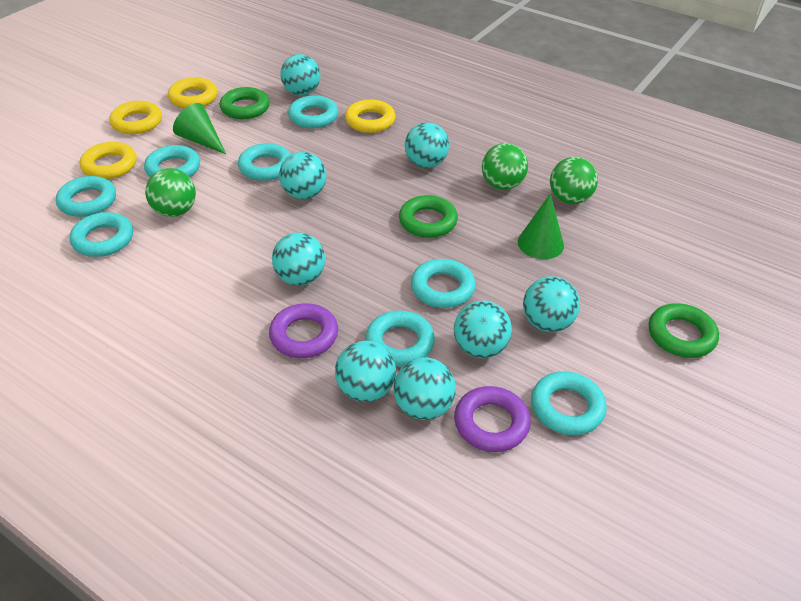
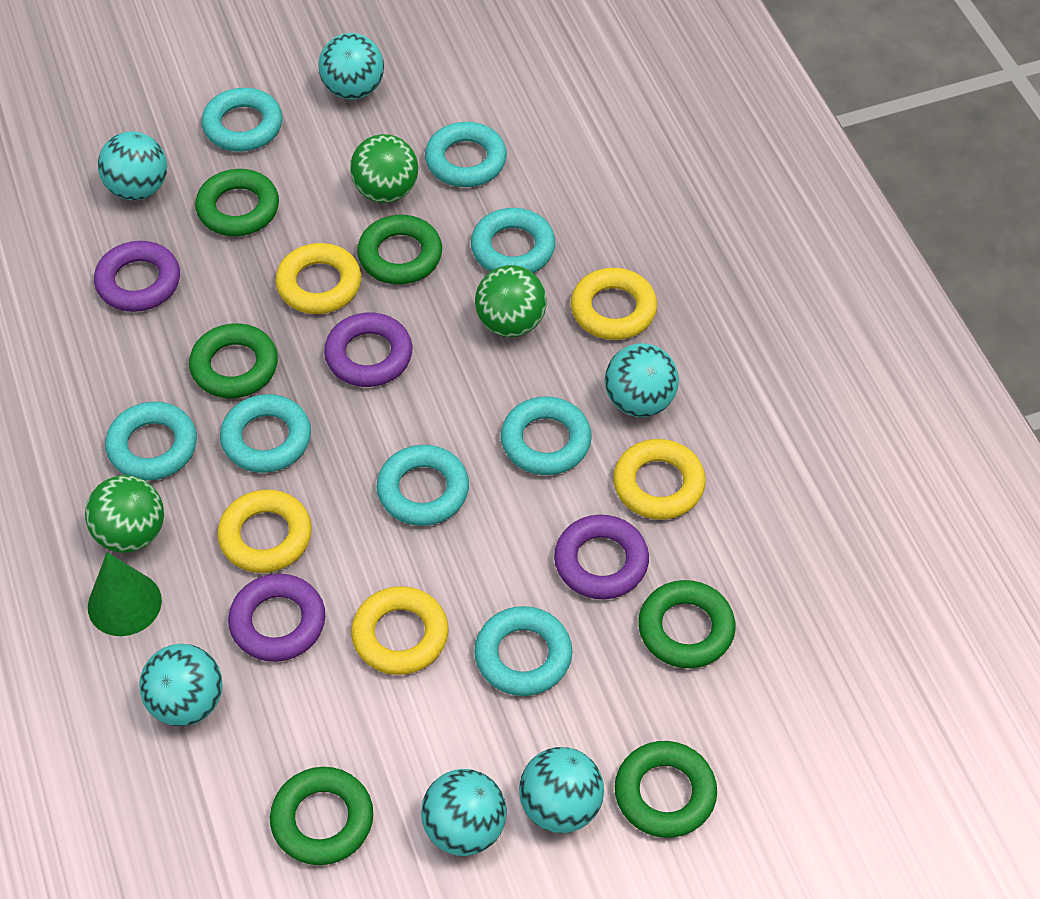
green cone: 2 -> 1
green ring: 3 -> 6
purple ring: 2 -> 4
turquoise ball: 8 -> 6
yellow ring: 4 -> 5

